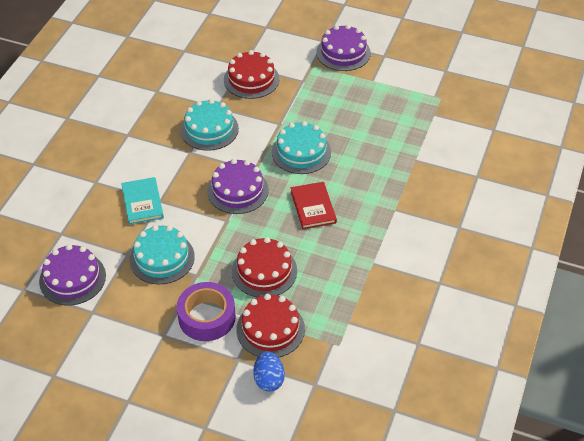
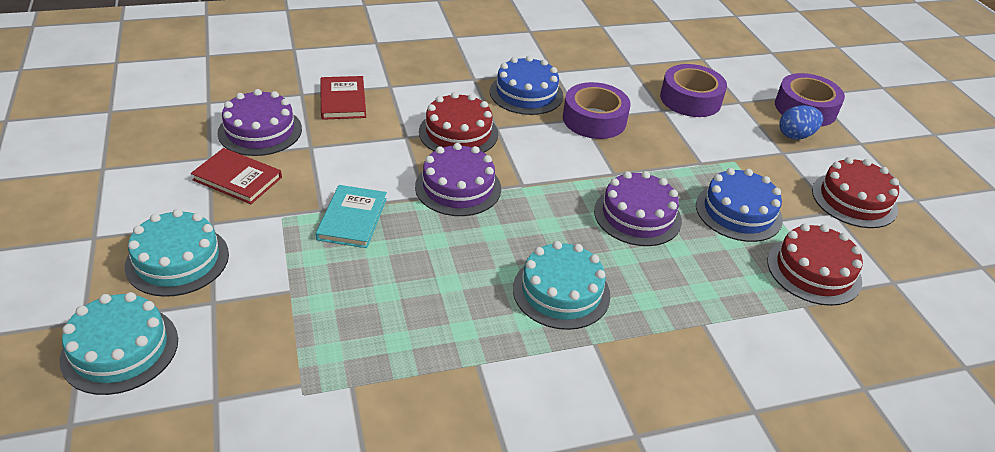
blue cake: 0 -> 2
purple tape: 1 -> 3
red book: 1 -> 2

